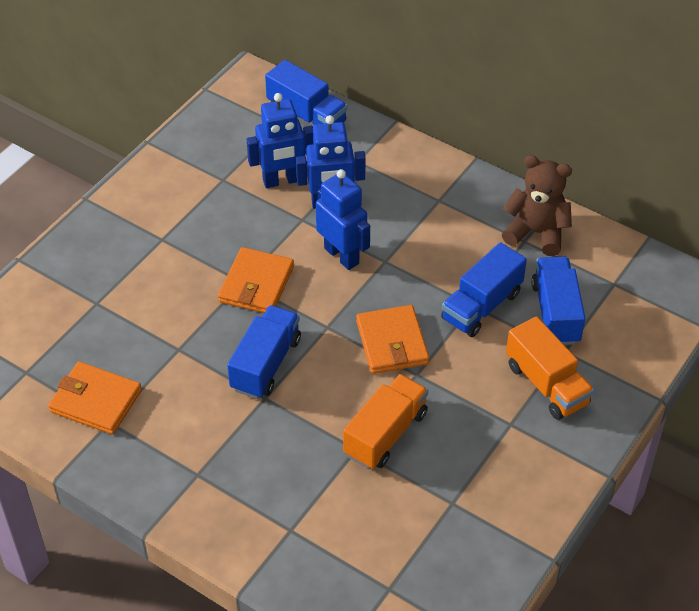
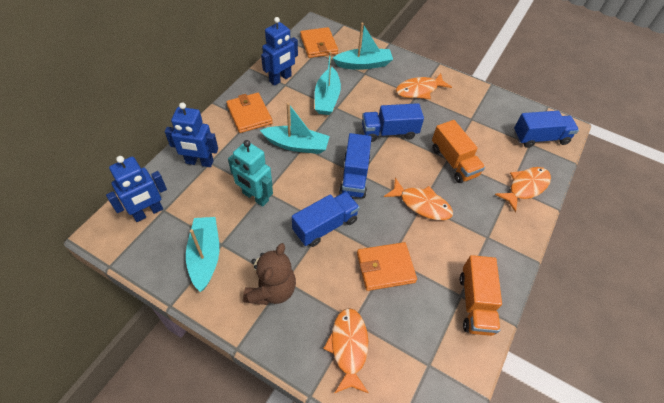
orange fish: 0 -> 4
turquoise boat: 0 -> 4
turquoise robot: 0 -> 1

